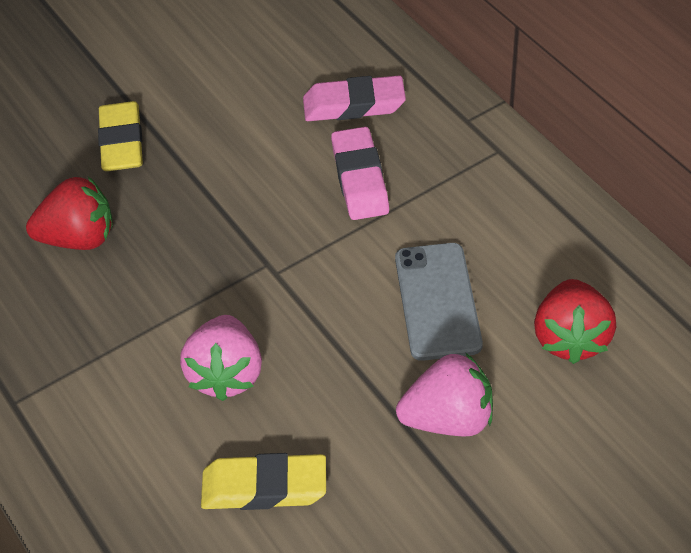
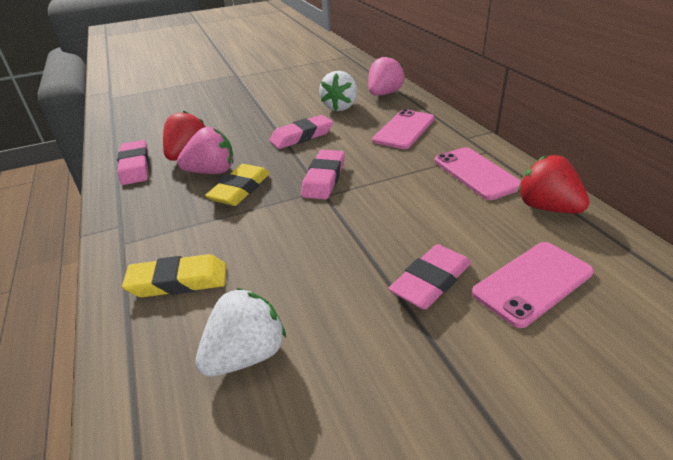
grey phone: 1 -> 0
pink eraser: 2 -> 4
pink phone: 0 -> 3
white strawberry: 0 -> 2

